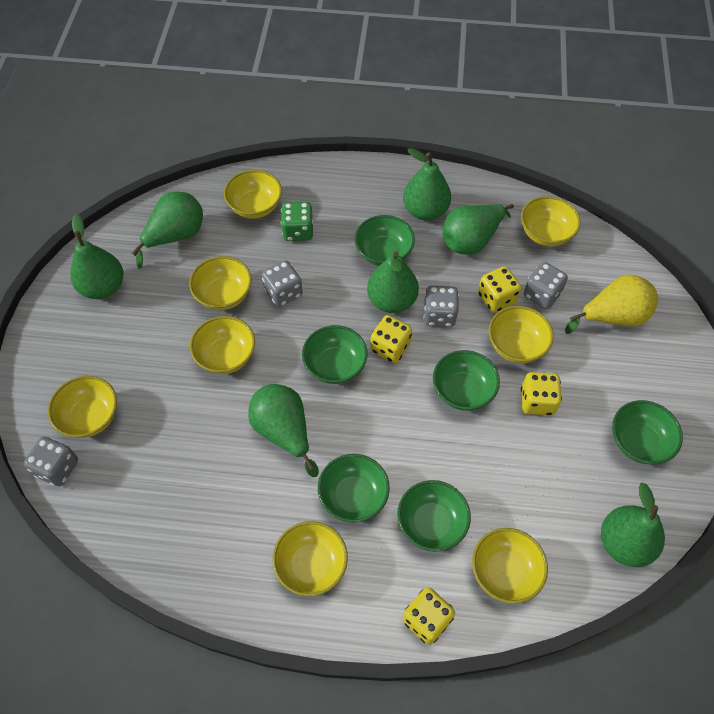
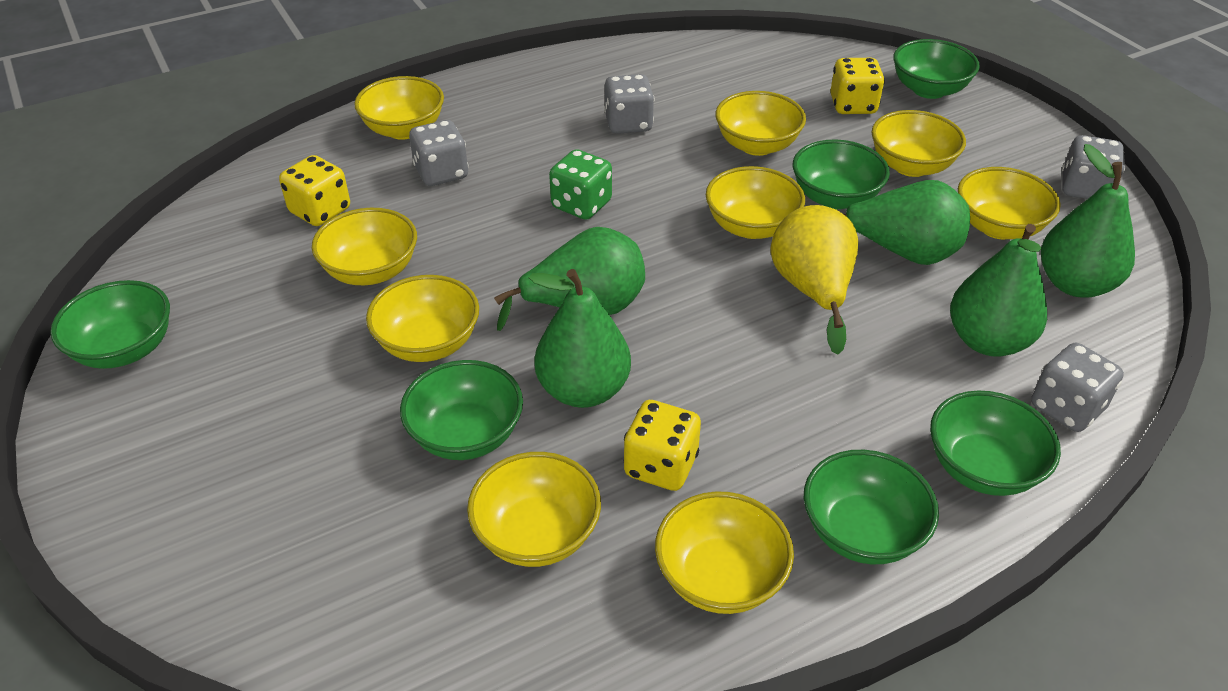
green pear: 7 -> 5
yellow bowl: 8 -> 9
yellow dice: 4 -> 3

